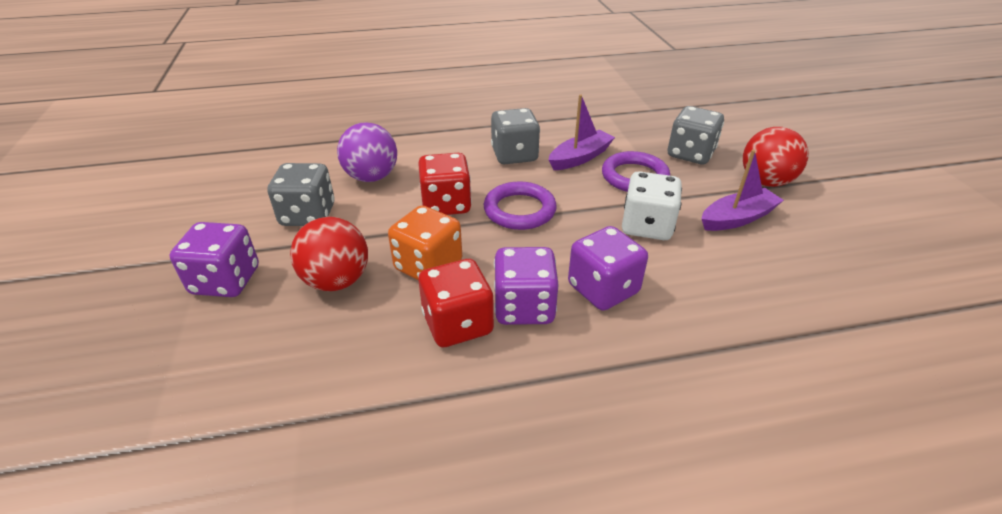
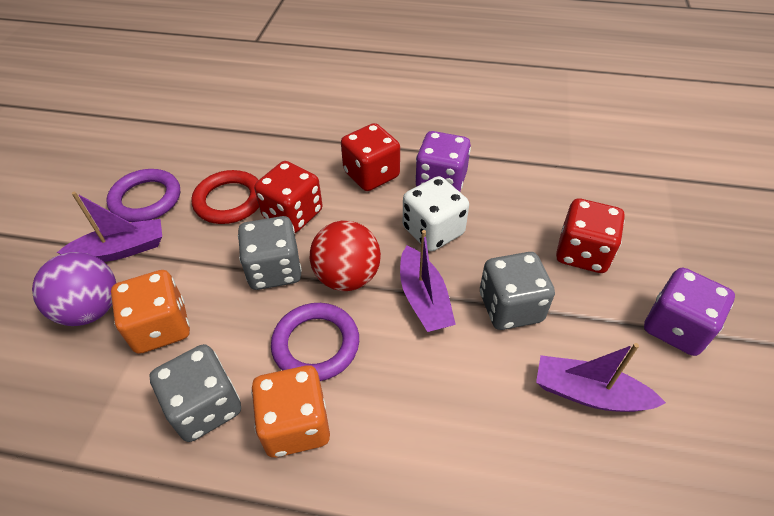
orange dice: 1 -> 2
purple boat: 2 -> 3
purple dice: 3 -> 2
red ball: 2 -> 1
red dice: 2 -> 3
red ring: 0 -> 1

